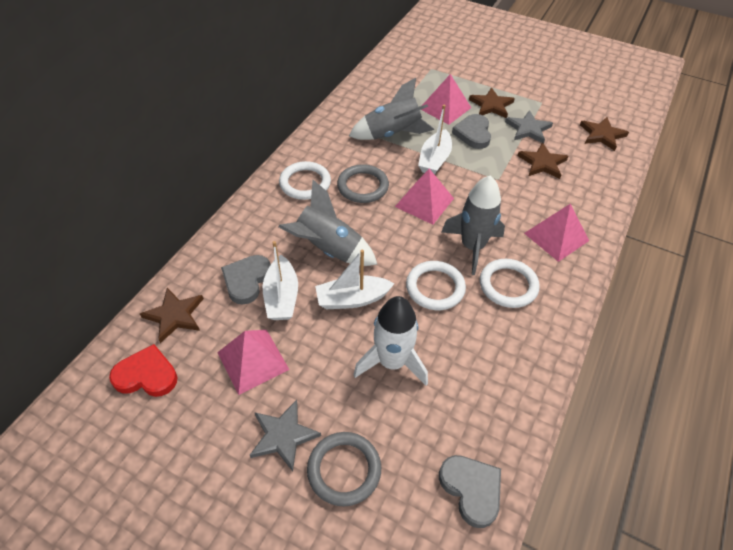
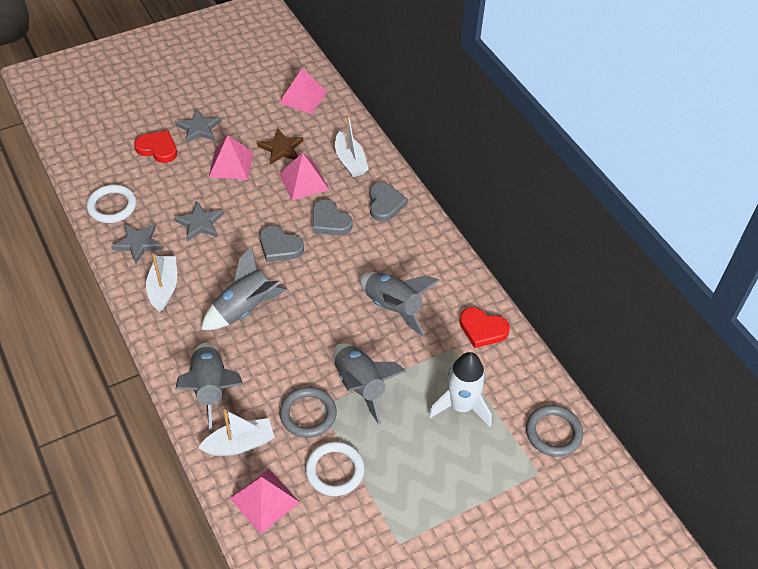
brown star: 4 -> 1
grey rocket: 3 -> 4
grey star: 2 -> 3
red heart: 1 -> 2
white ring: 3 -> 2

